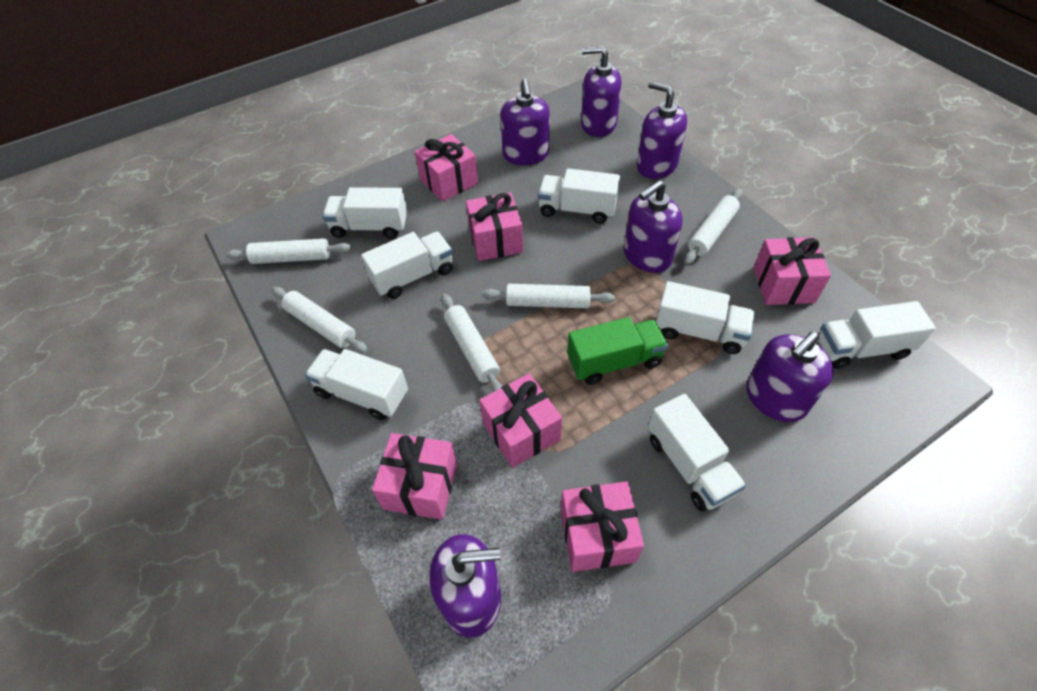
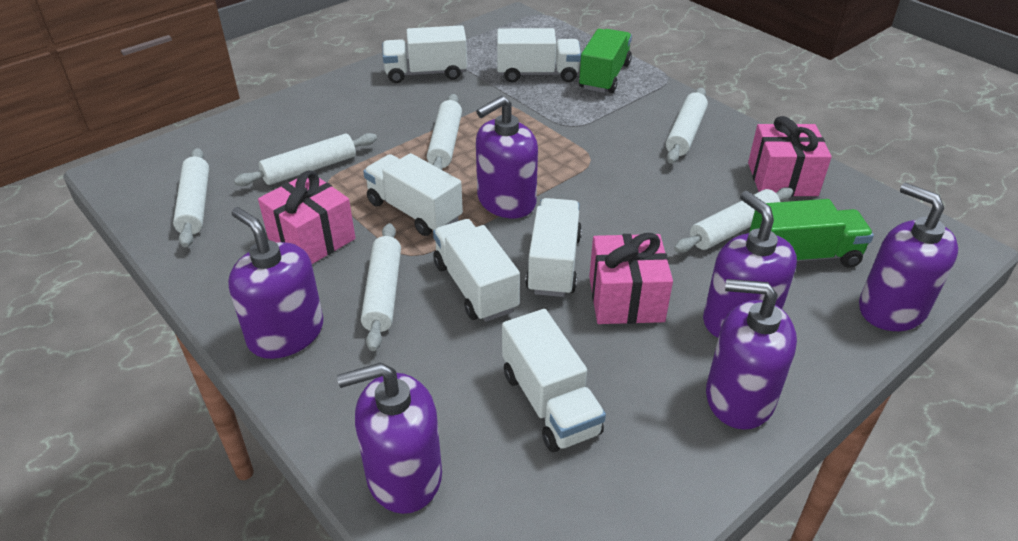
green truck: 1 -> 2
pink gift: 6 -> 3
white rolling pin: 5 -> 6
white truck: 7 -> 6

